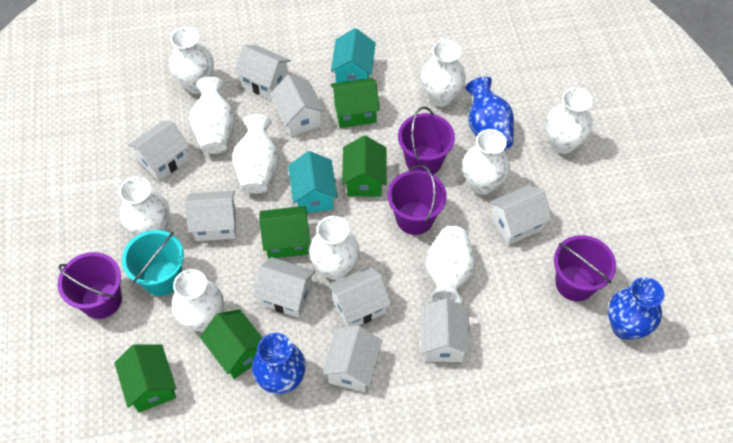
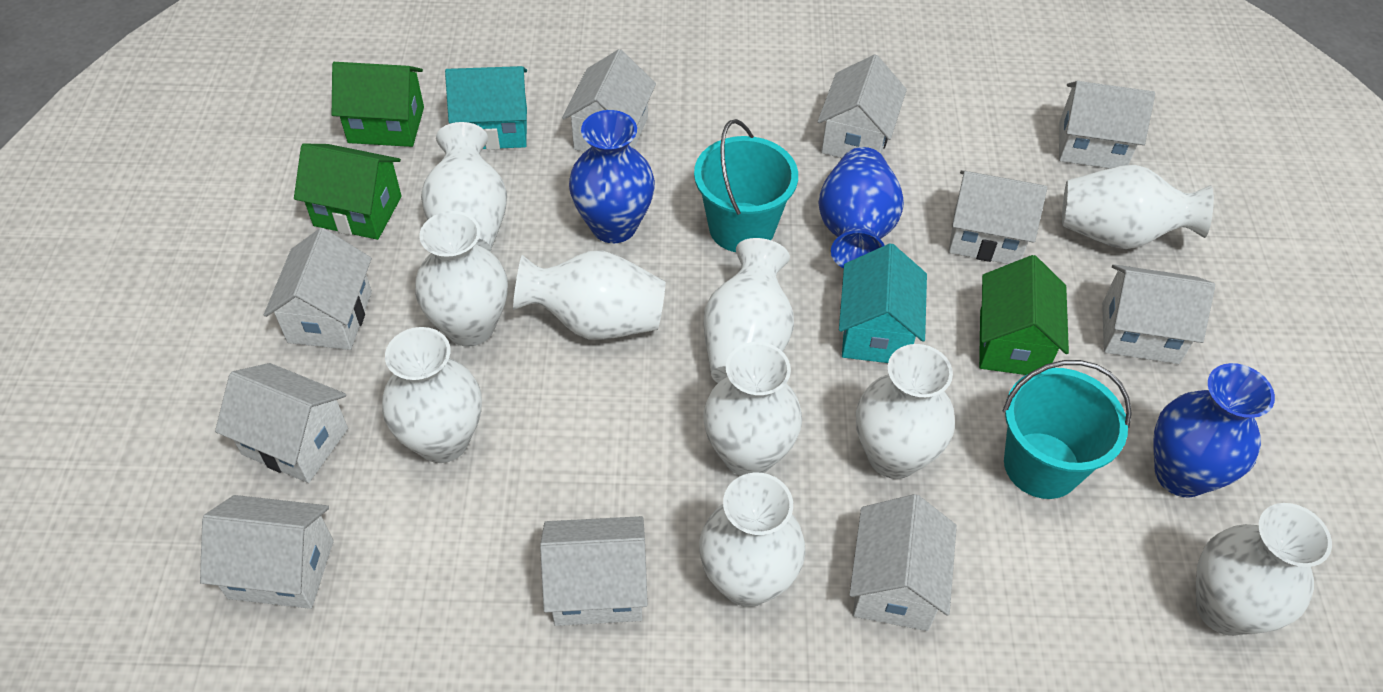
green house: 5 -> 3
purple bucket: 4 -> 0
turquoise bucket: 1 -> 2
white house: 9 -> 10

